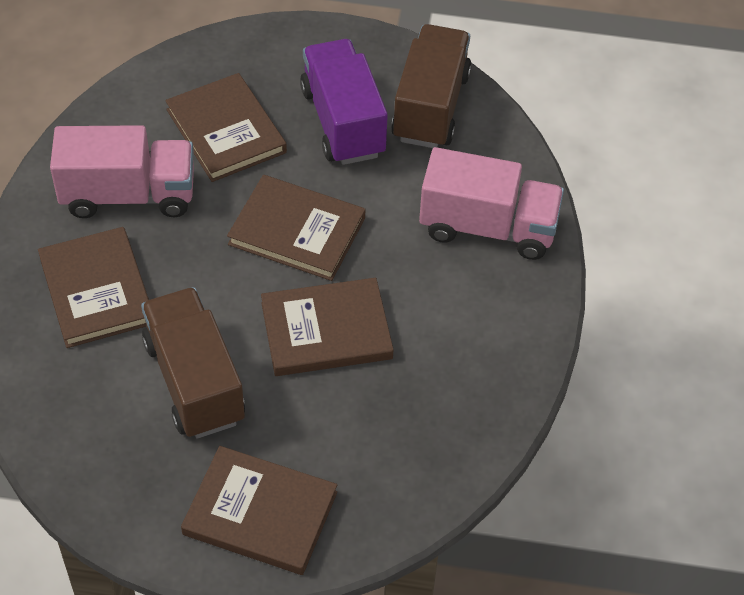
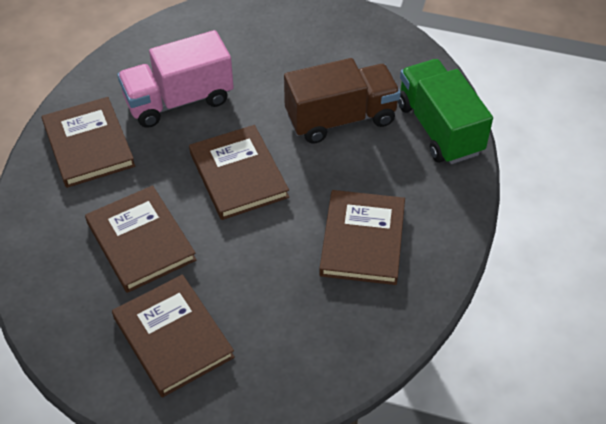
brown truck: 2 -> 1
green truck: 0 -> 1
pink truck: 2 -> 1
purple truck: 1 -> 0

